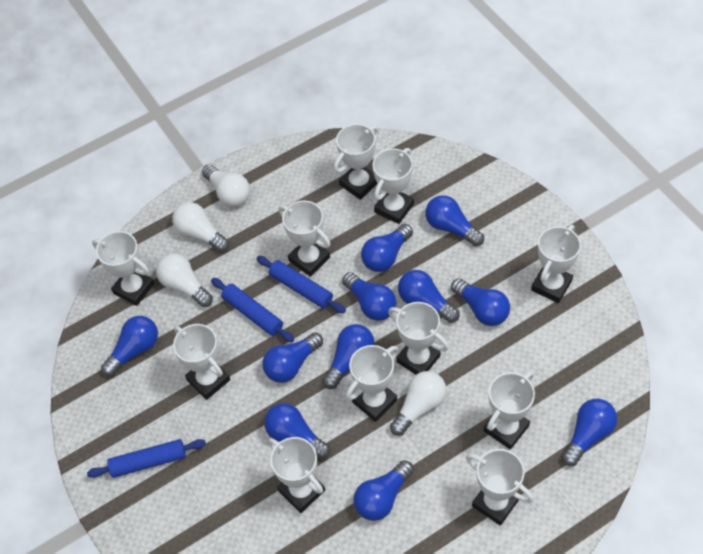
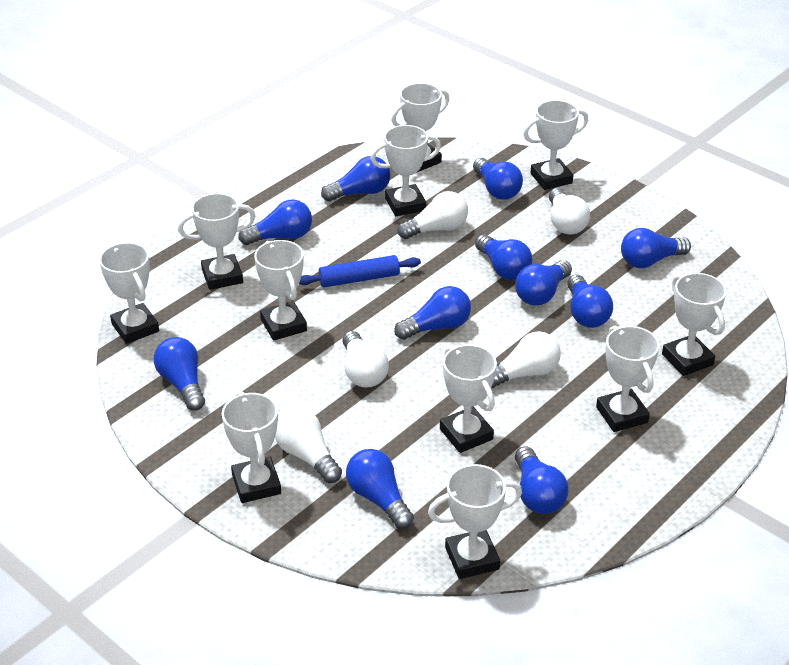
blue rolling pin: 3 -> 1
white light bulb: 4 -> 5

